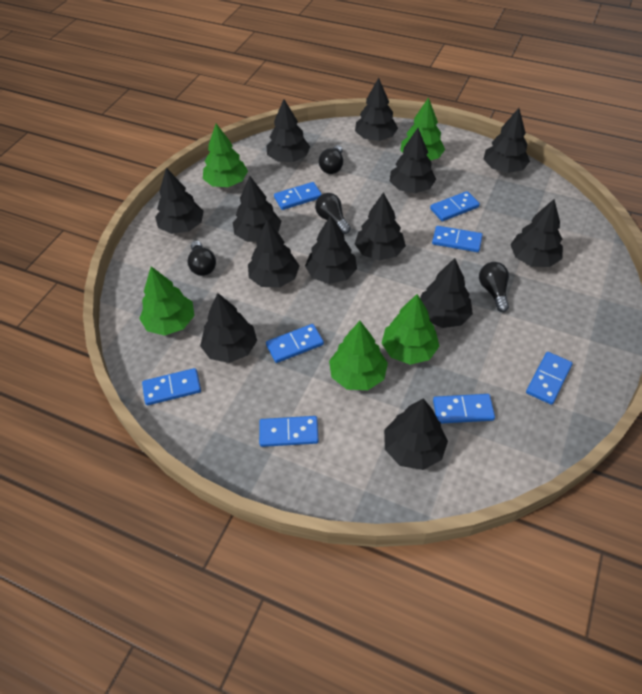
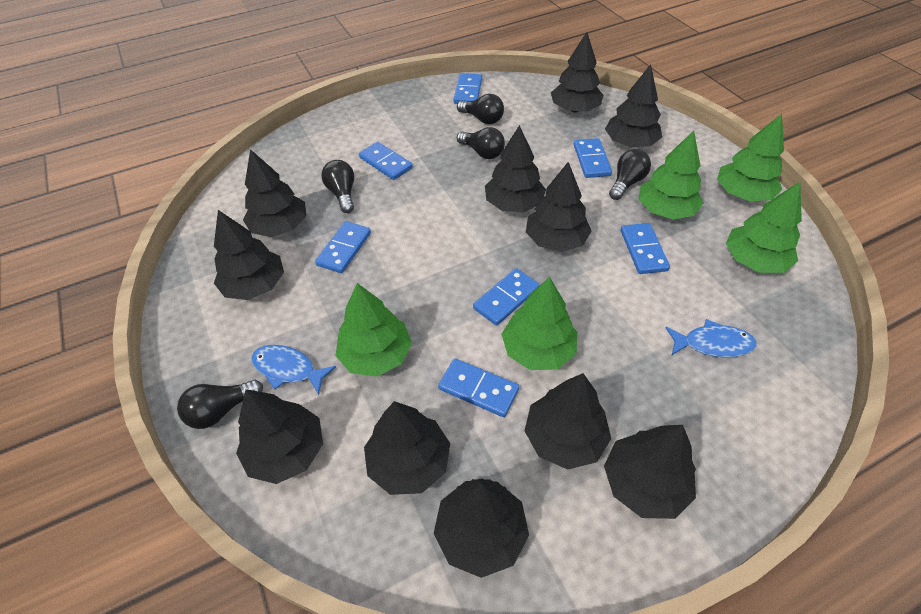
black light bulb: 4 -> 5
black tree: 13 -> 11
blue domino: 8 -> 7
blue fish: 0 -> 2

